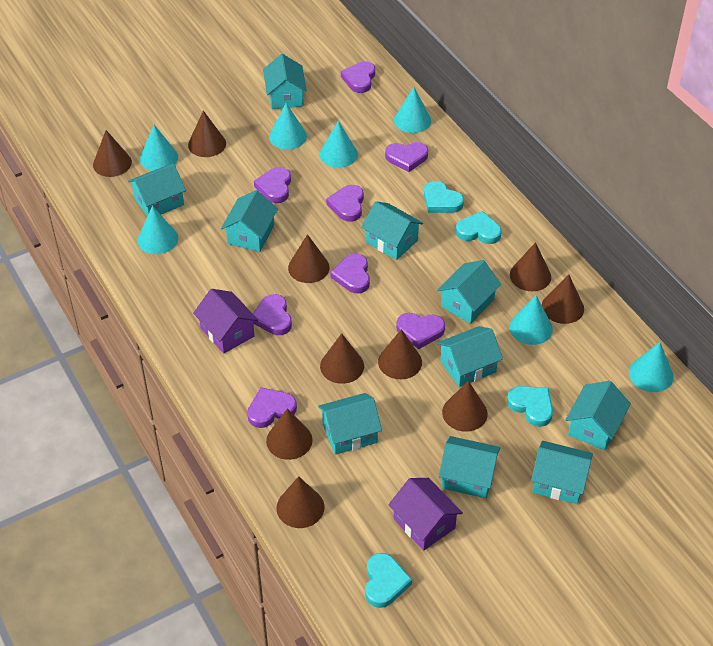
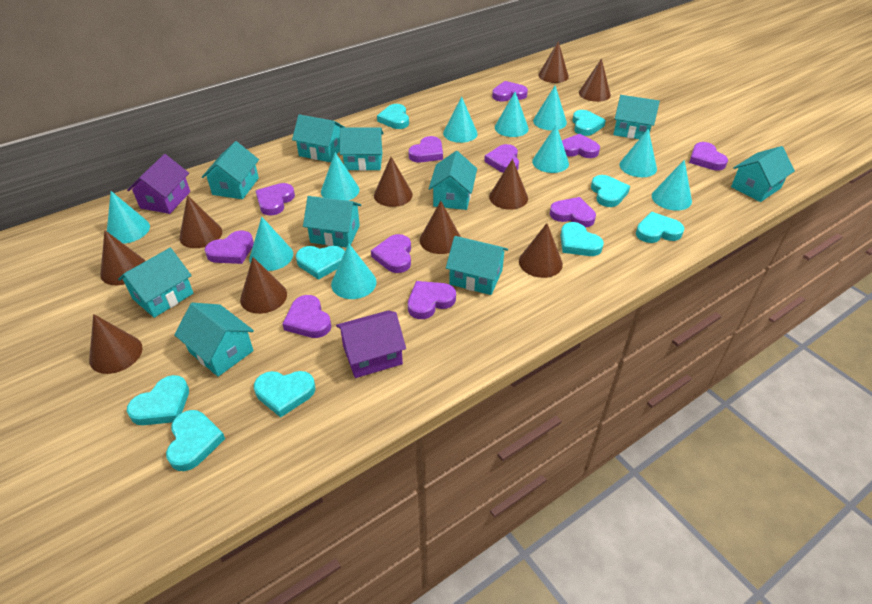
purple heart: 8 -> 11
turquoise cone: 7 -> 10
turquoise heart: 4 -> 9

